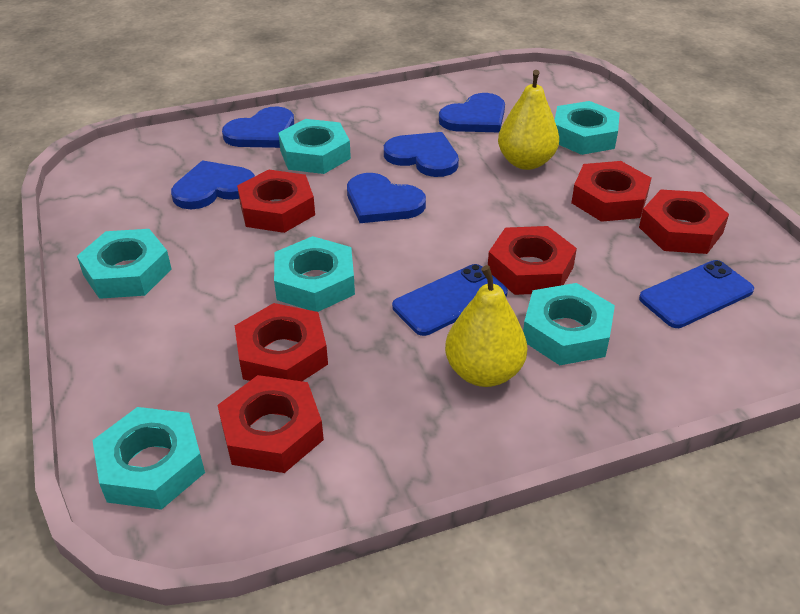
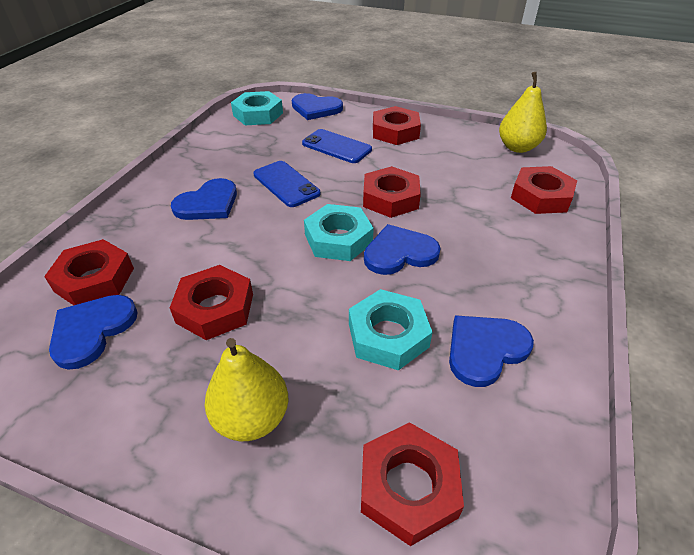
turquoise nut: 6 -> 3

